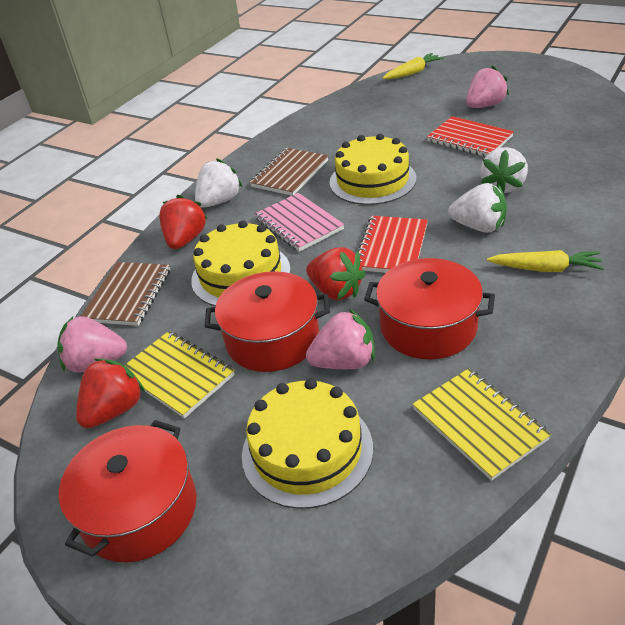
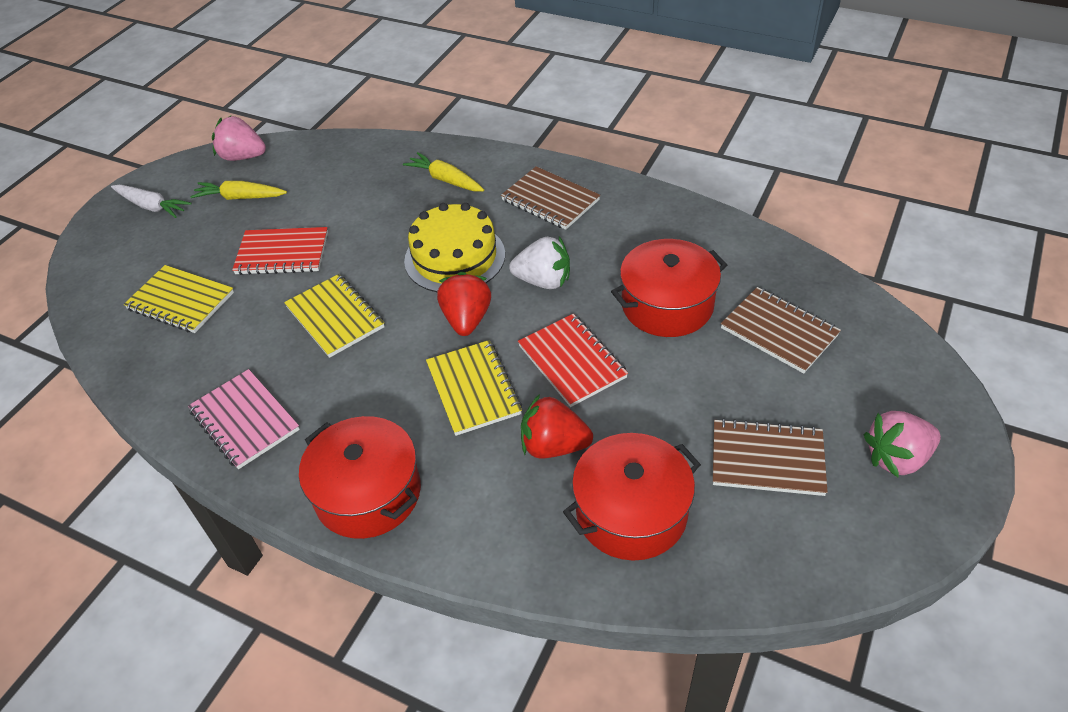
brown notebook: 2 -> 3
pink strawberry: 3 -> 2
red strawberry: 3 -> 2
white carrot: 0 -> 1
white strawberry: 3 -> 1
yellow cake: 3 -> 1
yellow notebook: 2 -> 3

